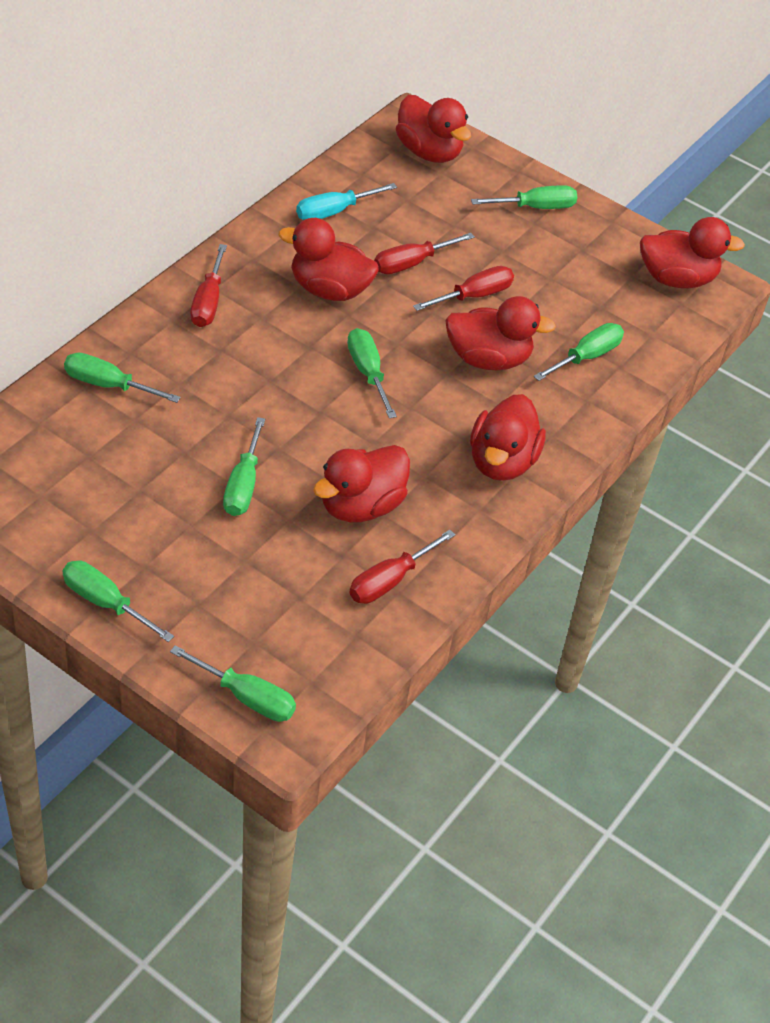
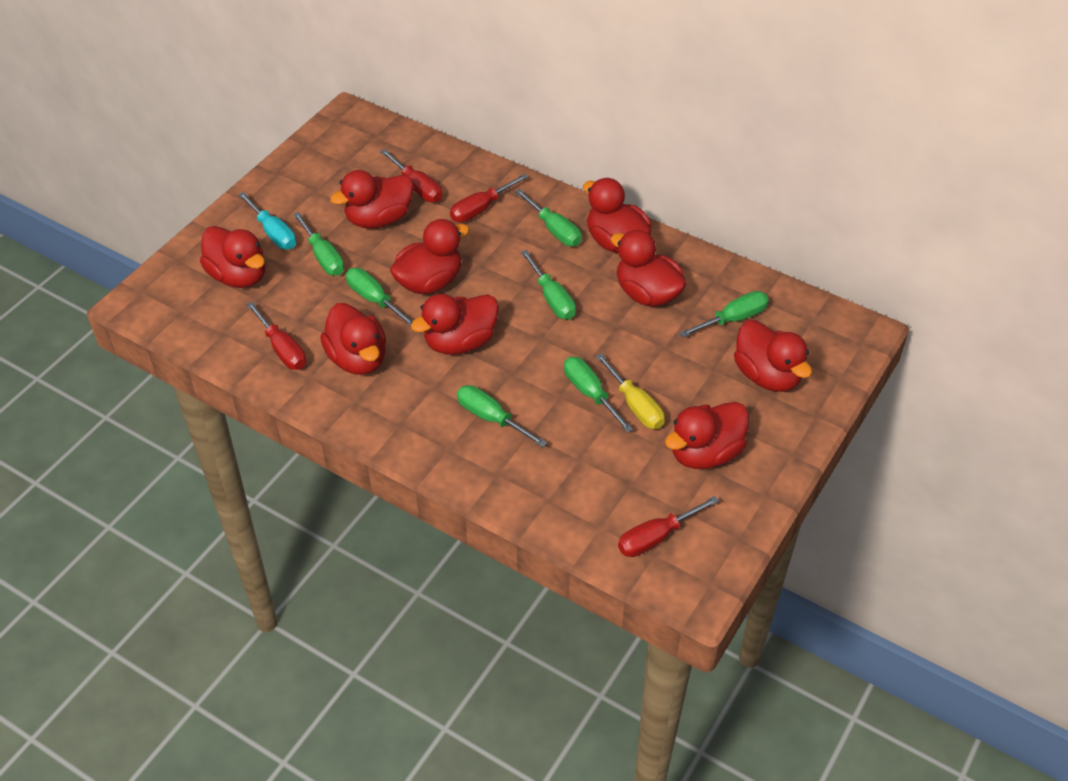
red duck: 6 -> 9
yellow screwdriver: 0 -> 1

